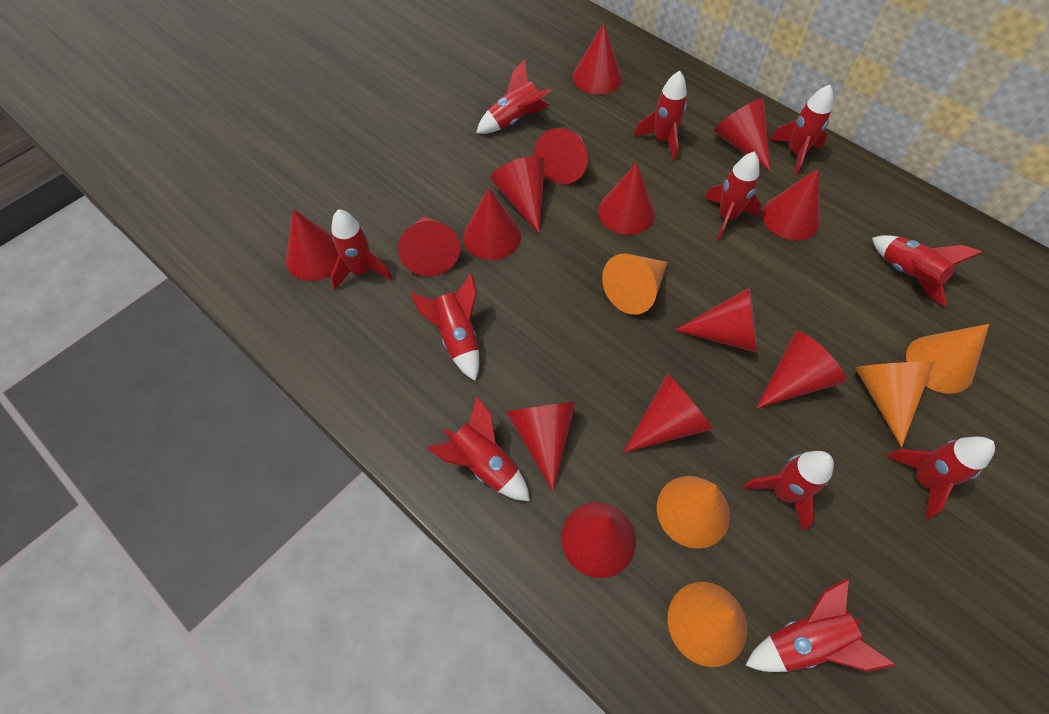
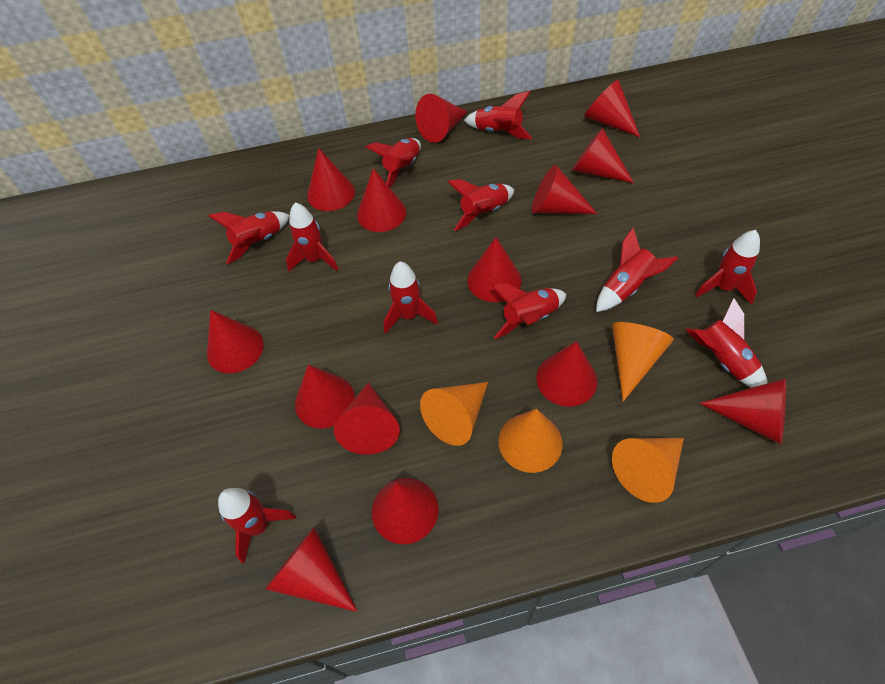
orange cone: 5 -> 4

